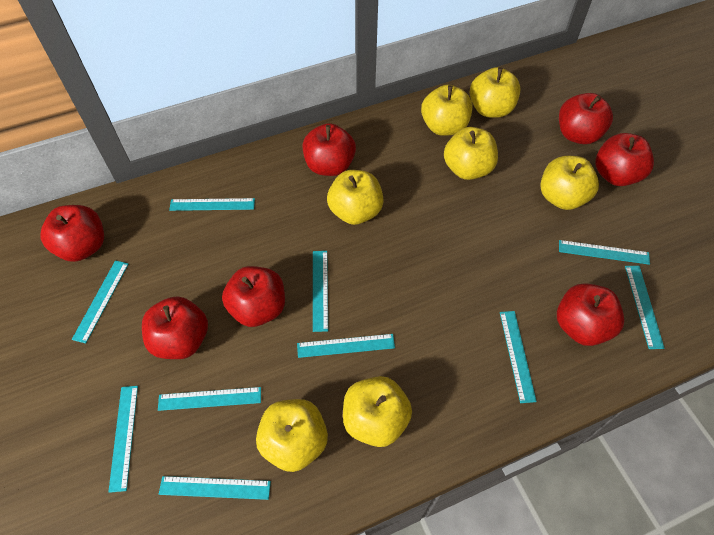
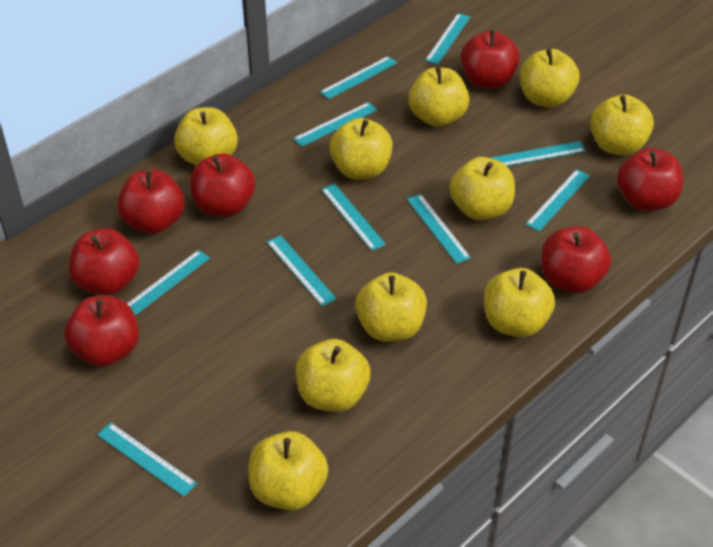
yellow apple: 7 -> 10

